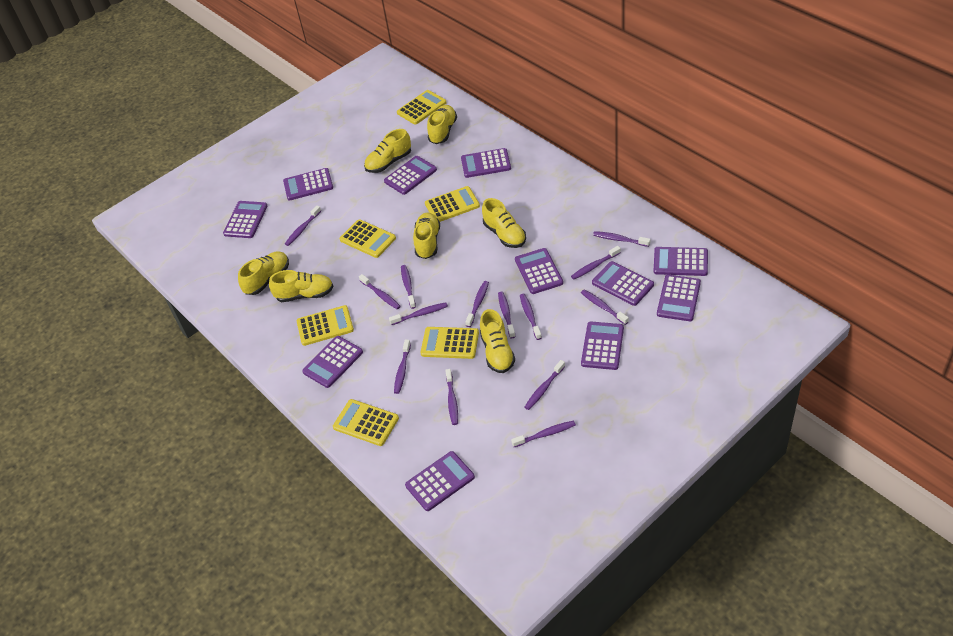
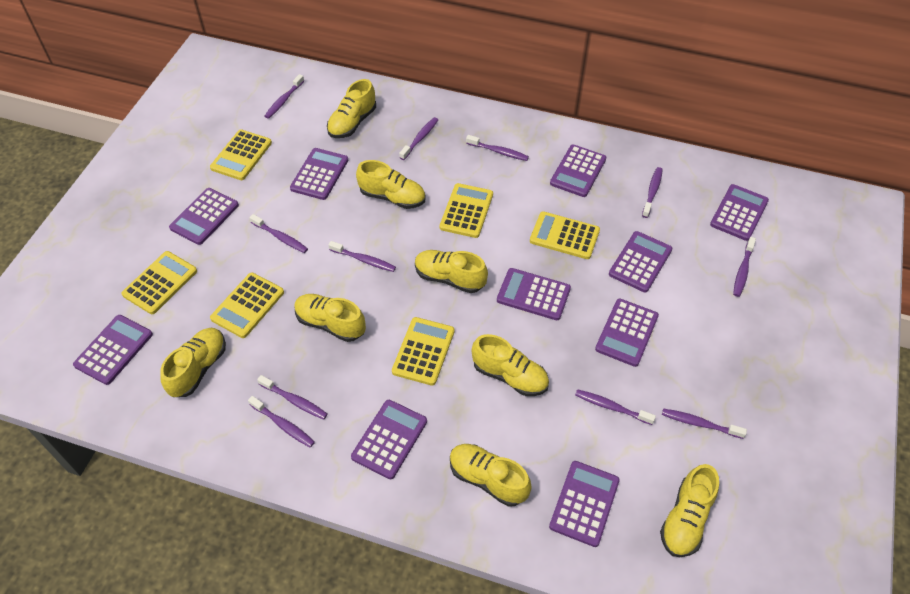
purple calculator: 11 -> 10
purple toothbrush: 14 -> 11
yellow shoe: 7 -> 8

